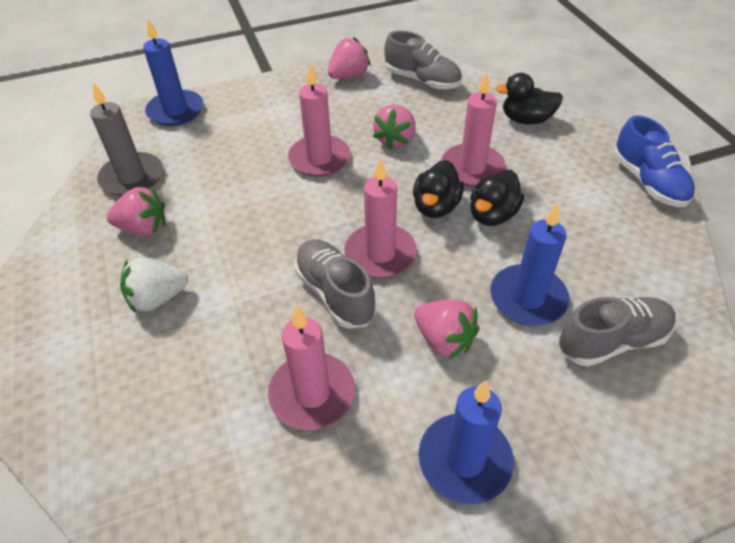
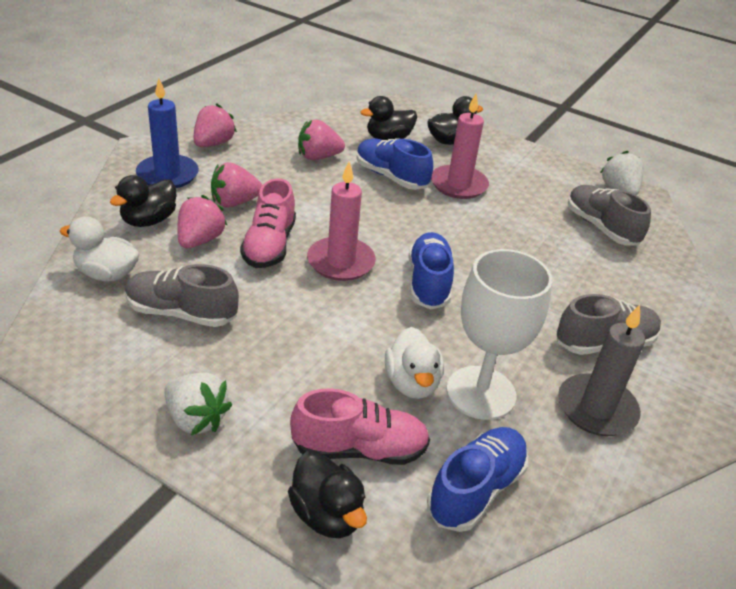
black duck: 3 -> 4
blue candle: 3 -> 1
blue shoe: 1 -> 3
pink candle: 4 -> 2
pink shoe: 0 -> 2
white duck: 0 -> 2
white goblet: 0 -> 1
white strawberry: 1 -> 2

